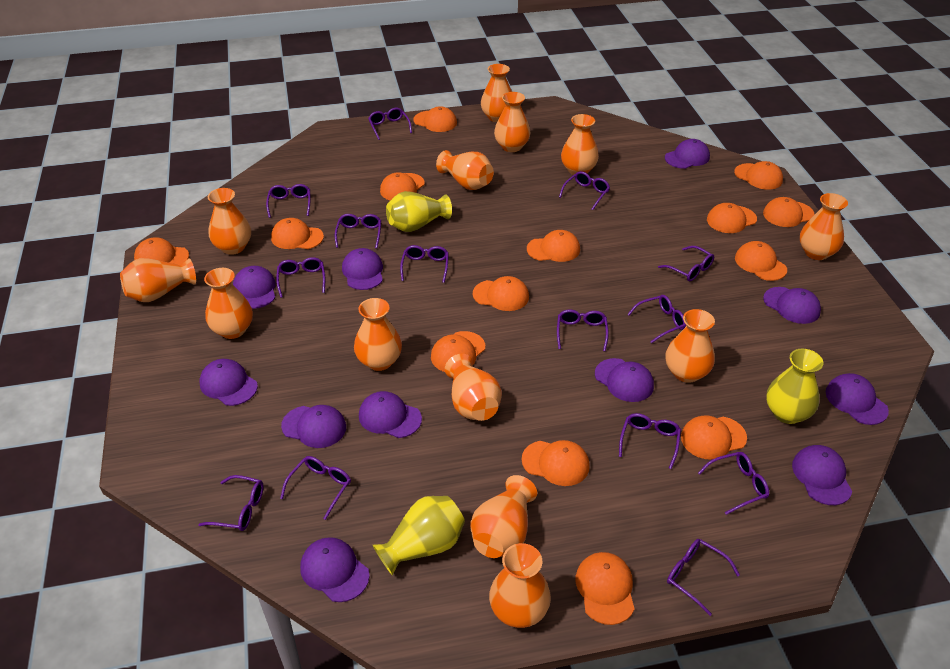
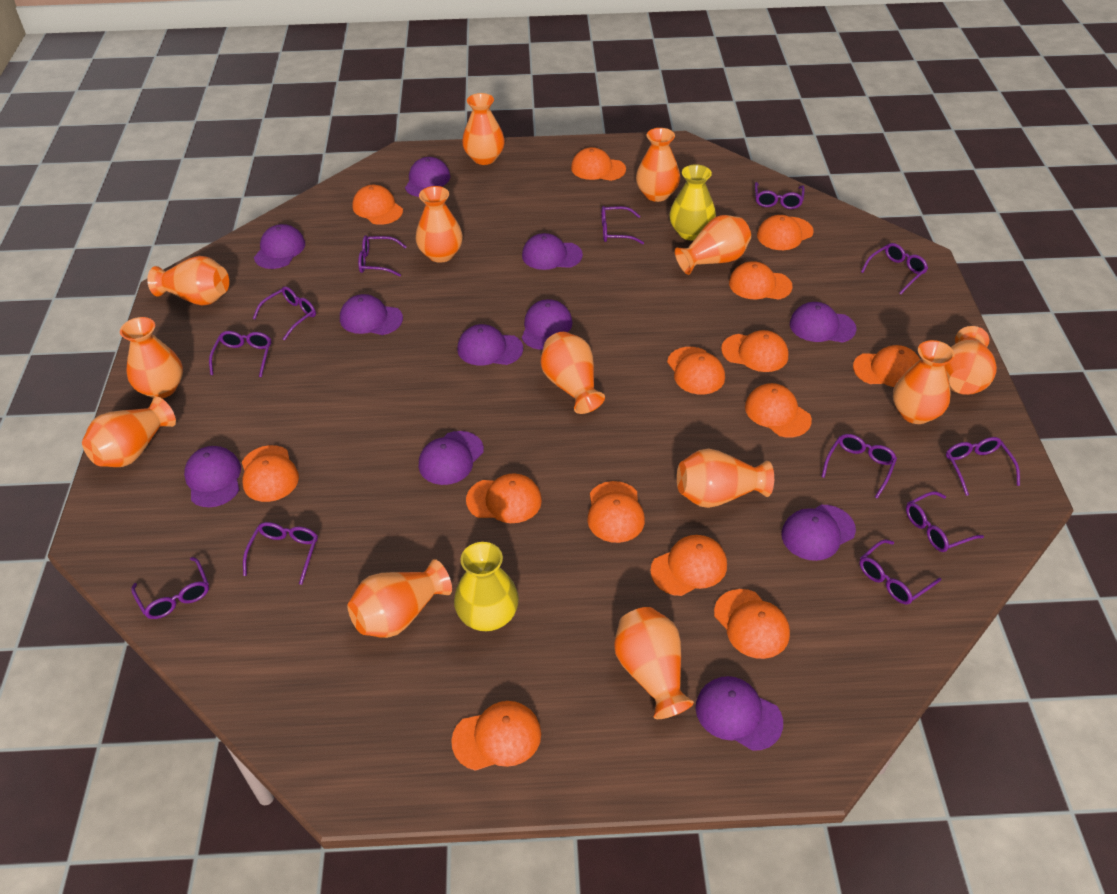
purple glasses: 14 -> 12
yellow vase: 3 -> 2

